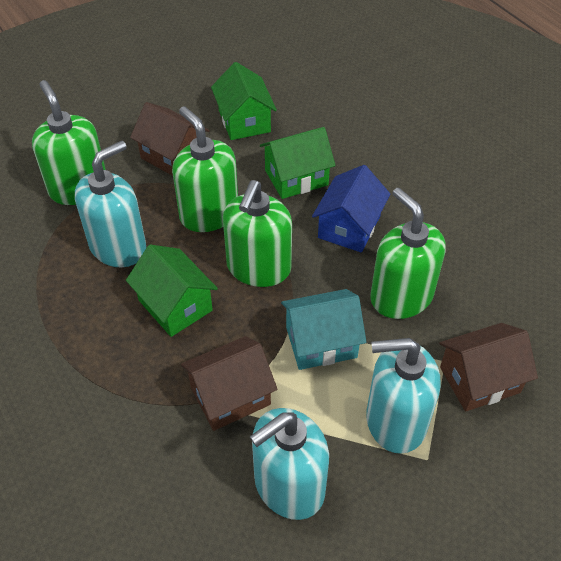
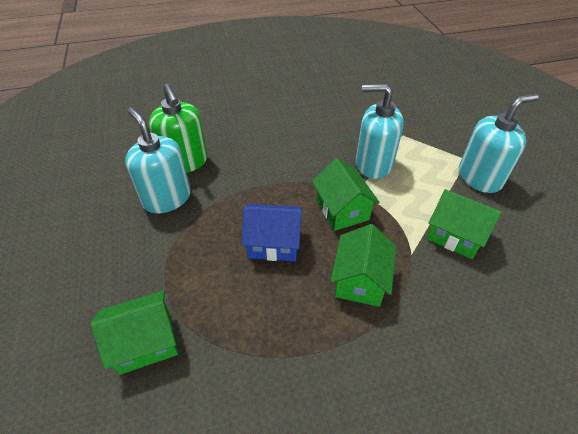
brown house: 3 -> 0
green house: 3 -> 4
green soap dispenser: 4 -> 1
turquoise house: 1 -> 0

